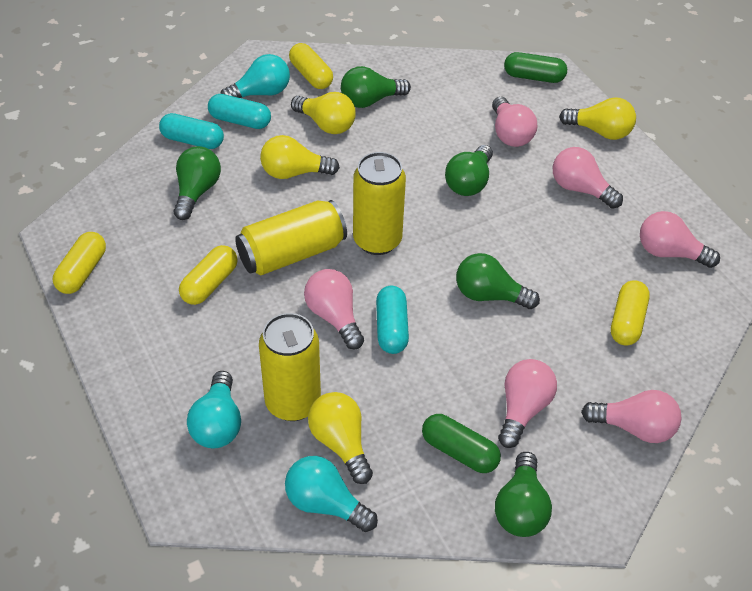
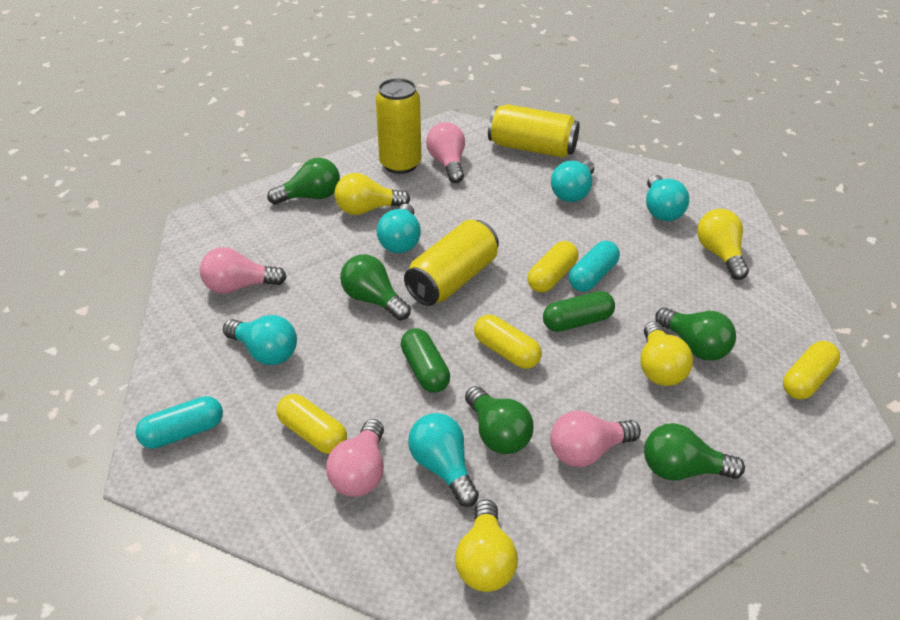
pink light bulb: 6 -> 4
turquoise capsule: 3 -> 2
turquoise light bulb: 3 -> 5

